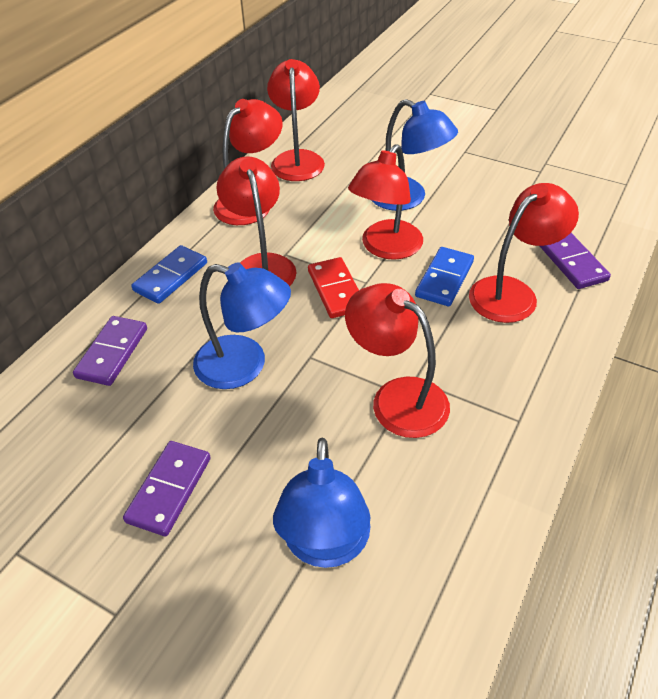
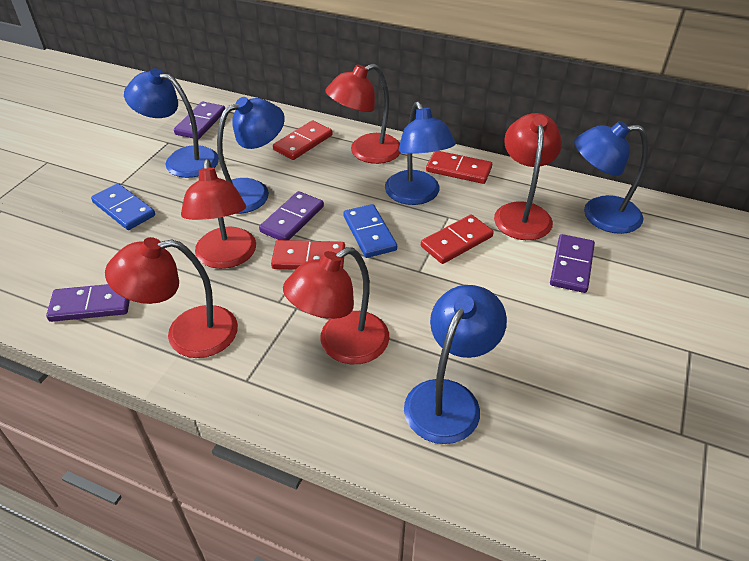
blue lamp: 3 -> 5
purple domino: 3 -> 4
red domino: 1 -> 4
red lamp: 6 -> 5

